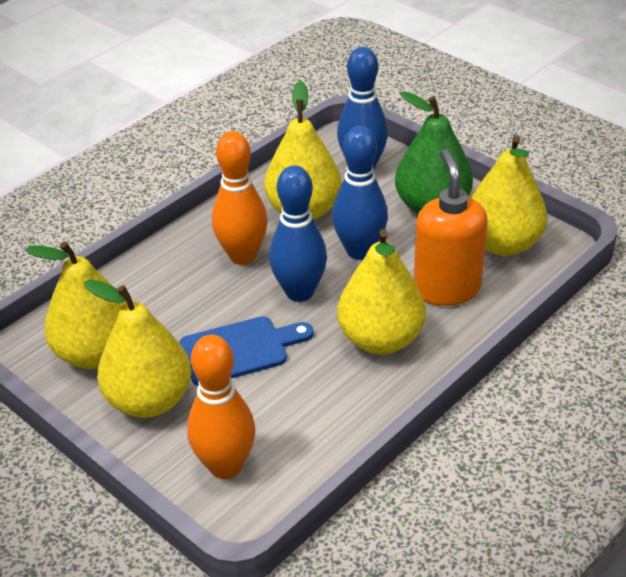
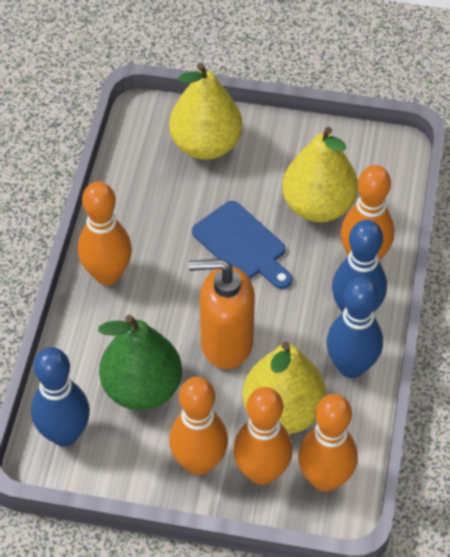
orange bowling pin: 2 -> 5
yellow pear: 5 -> 3

